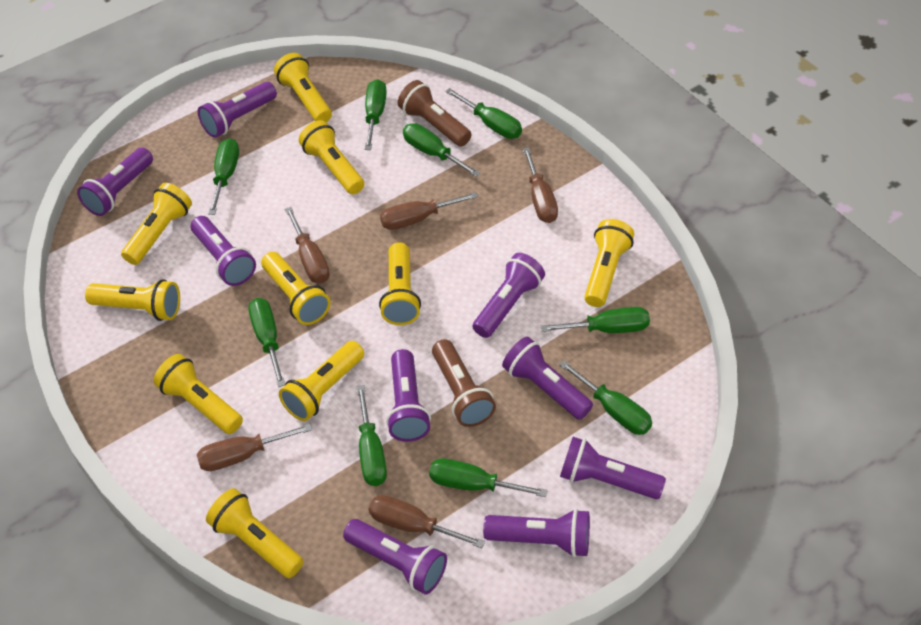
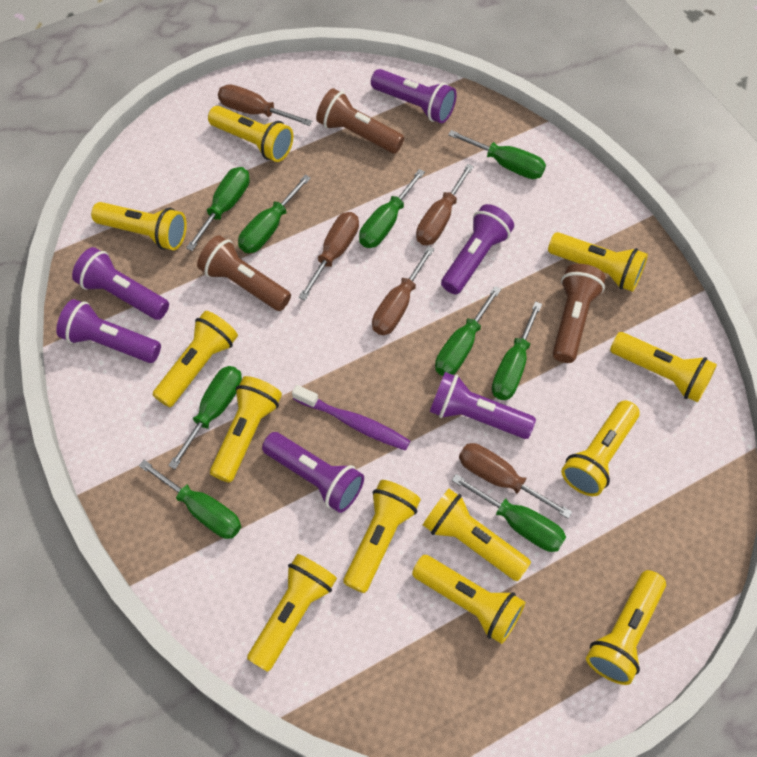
brown flashlight: 2 -> 3
purple flashlight: 9 -> 6
purple toothbrush: 0 -> 1
yellow flashlight: 10 -> 12

